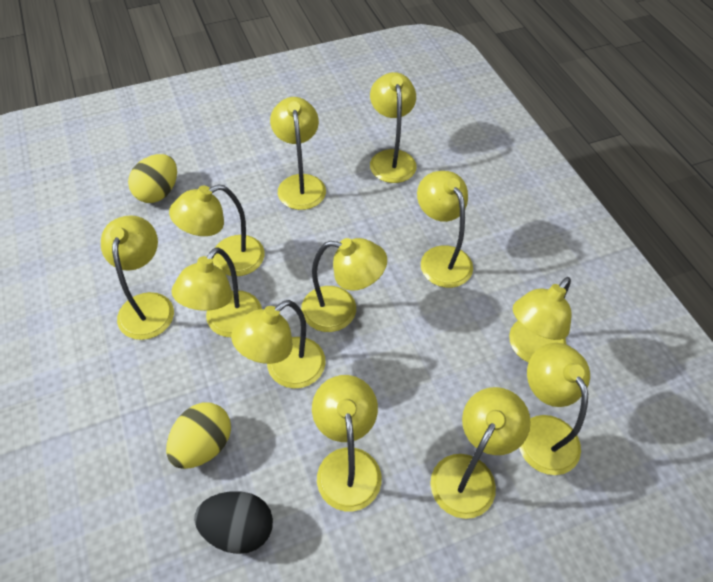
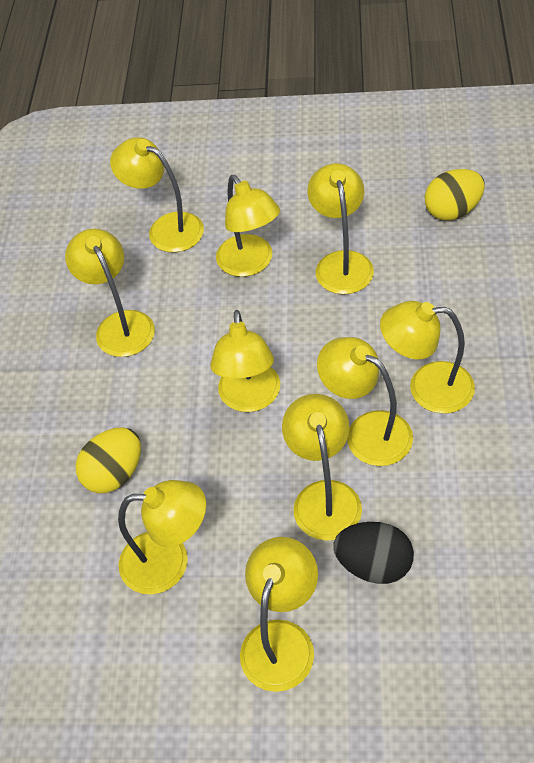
yellow lamp: 12 -> 10

